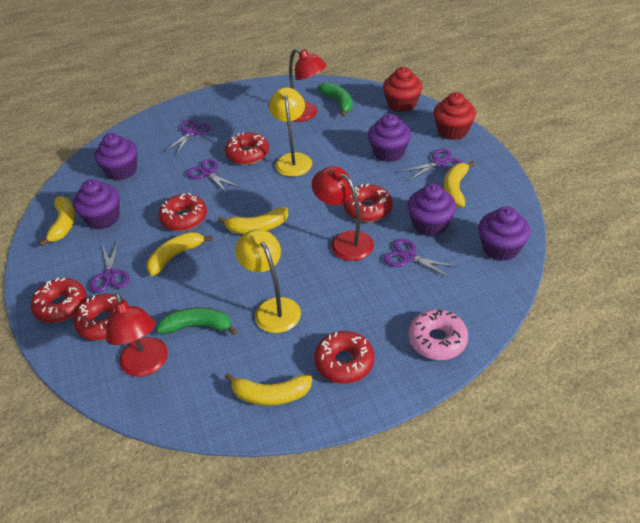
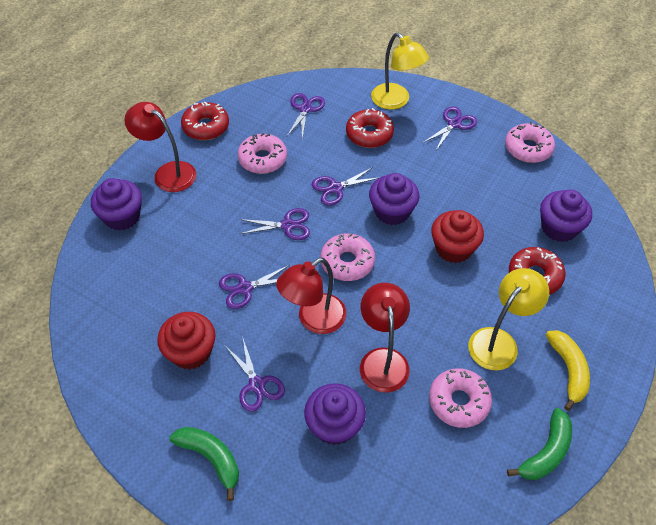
pink donut: 1 -> 4
purple cupcake: 5 -> 4
purple scissors: 5 -> 6
red donut: 6 -> 3
yellow banana: 5 -> 1

